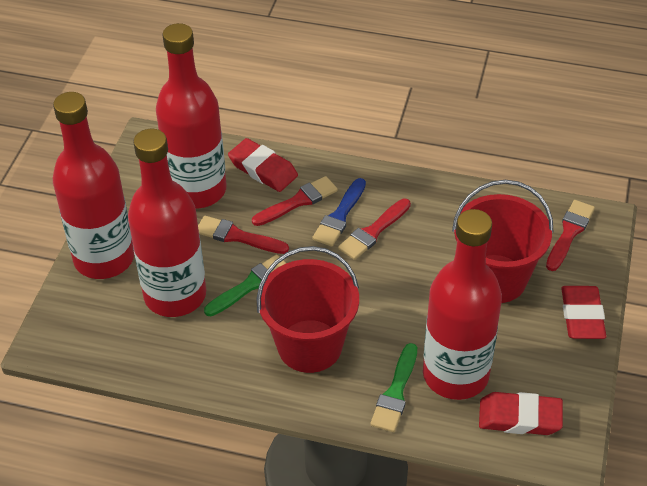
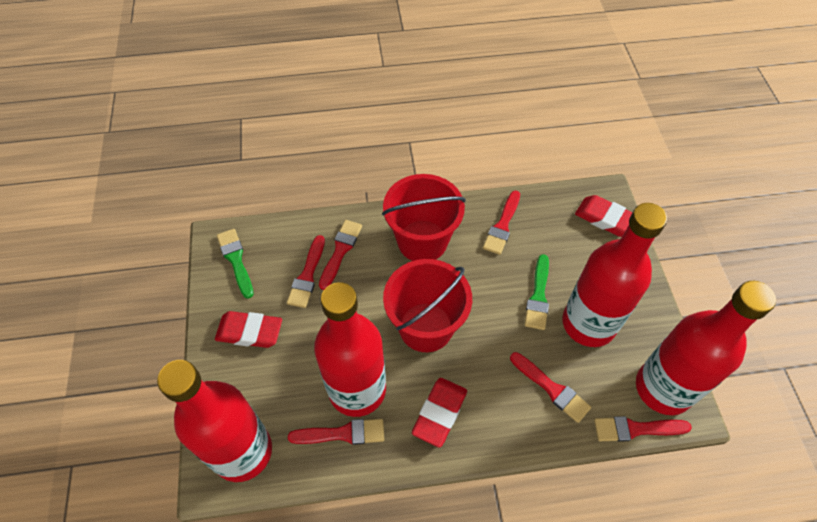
blue brush: 1 -> 0
red brush: 4 -> 6

